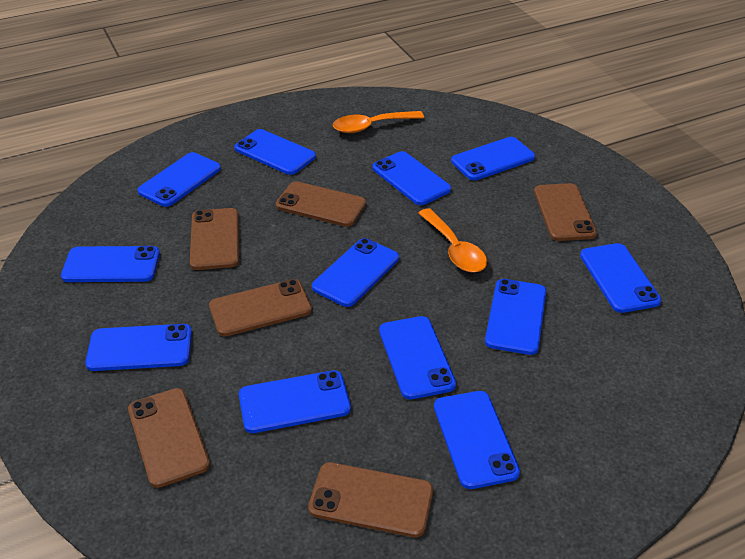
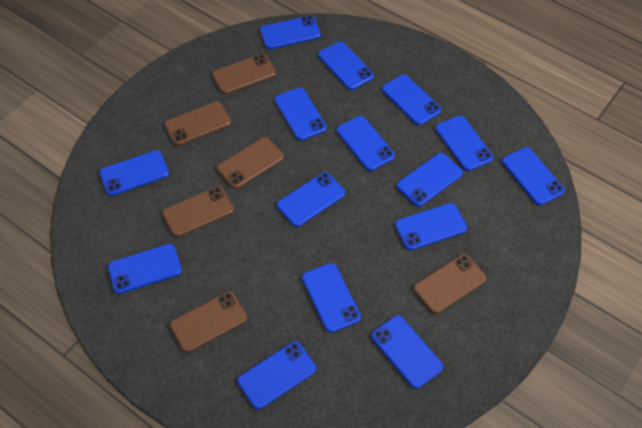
blue phone: 12 -> 15
orange spoon: 2 -> 0

